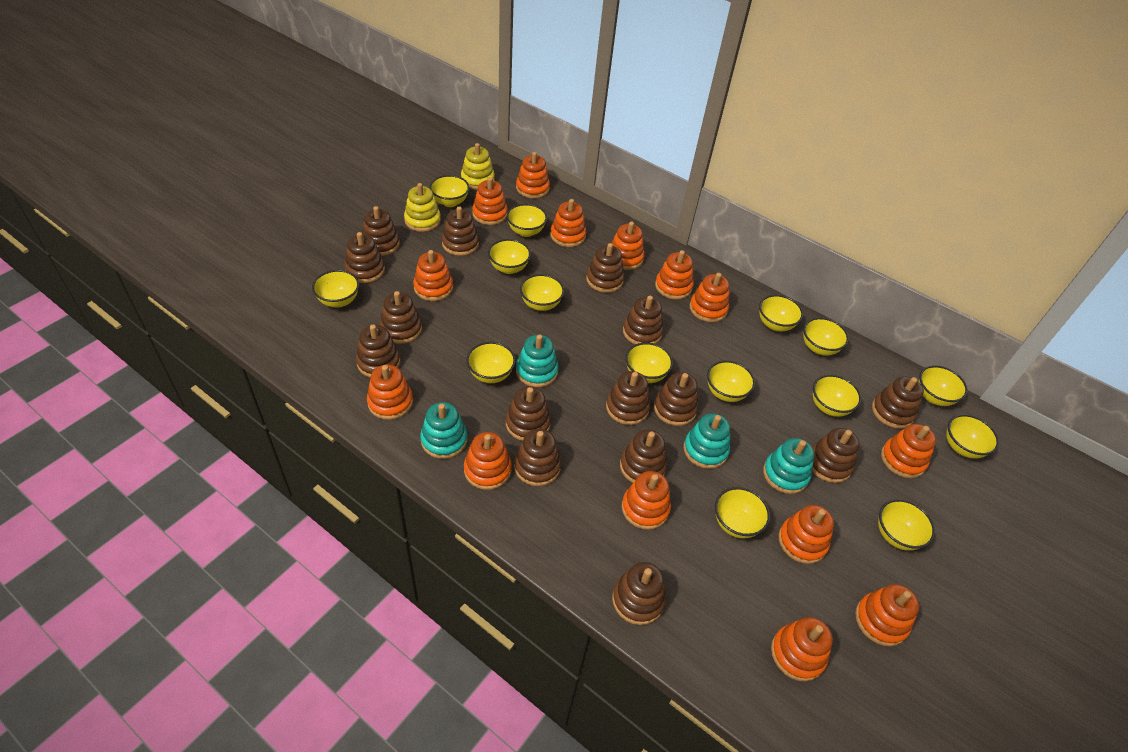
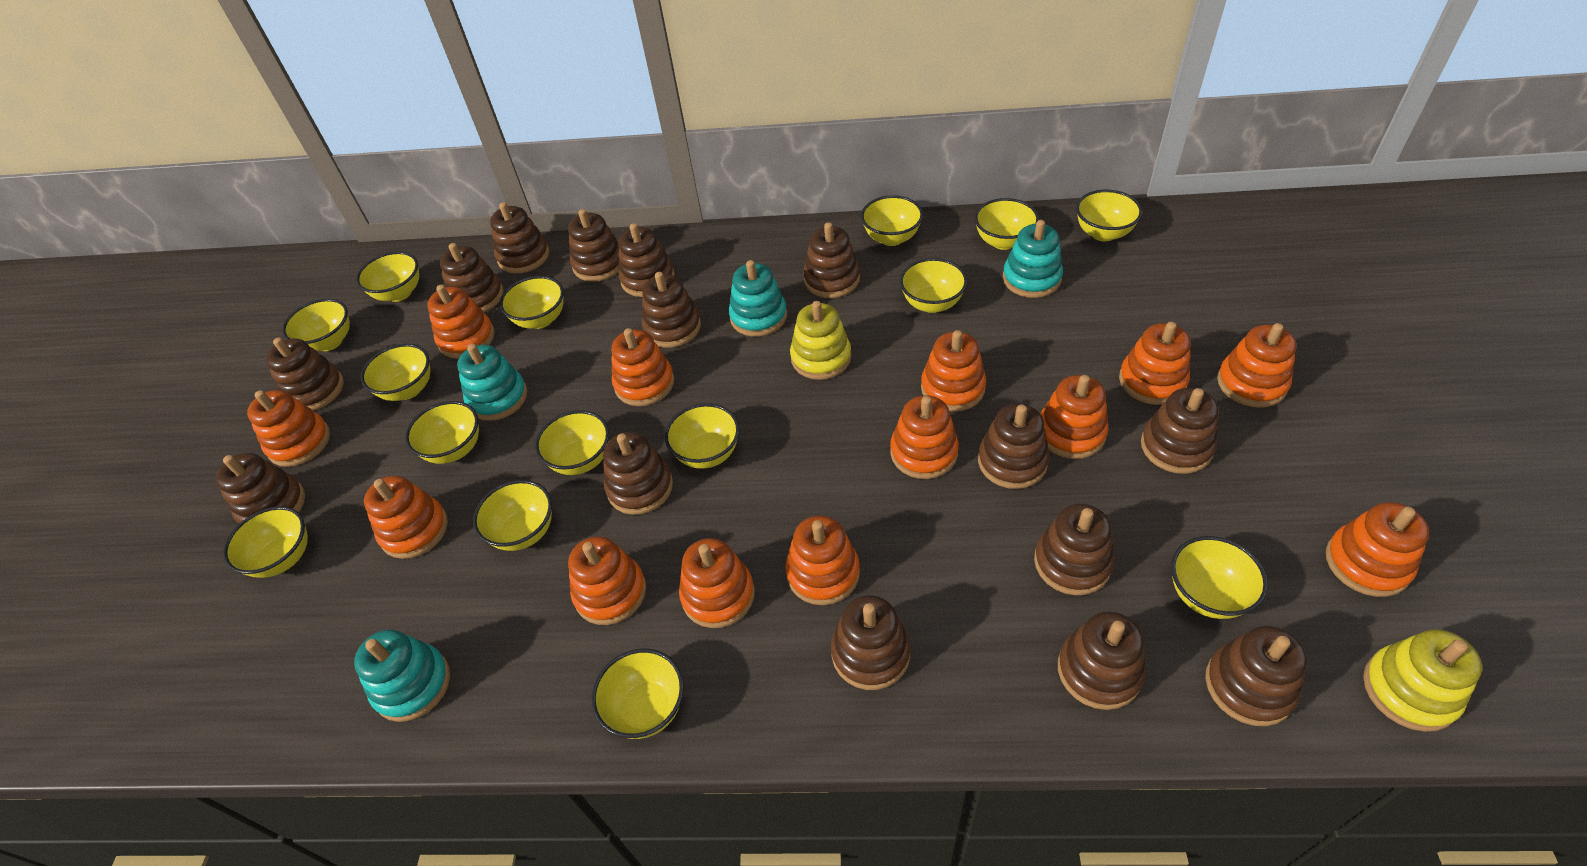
orange stacking toy: 14 -> 13

